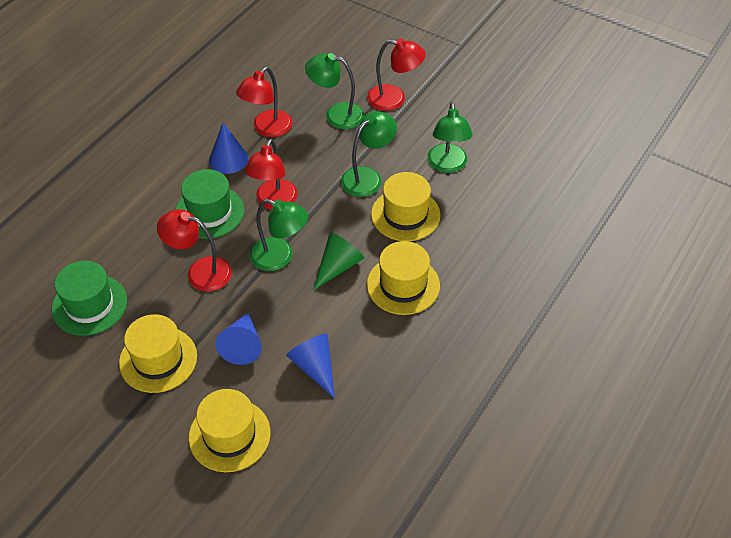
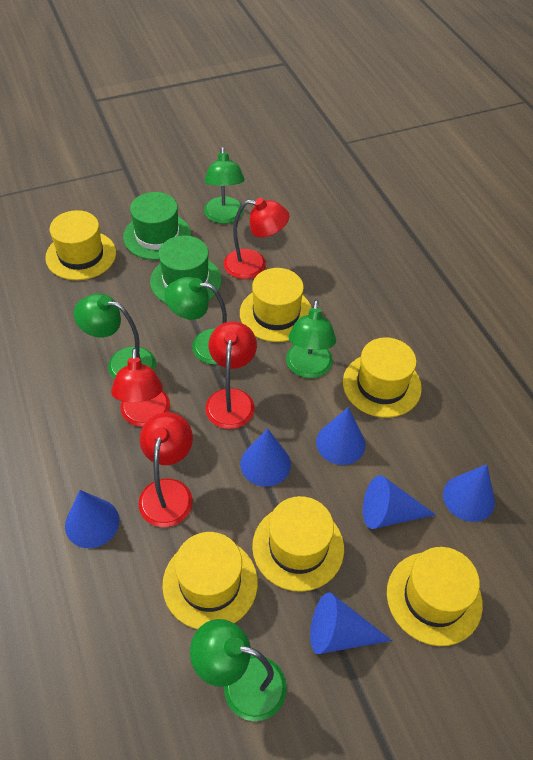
blue cone: 3 -> 6
green cone: 1 -> 0
green lamp: 4 -> 5
yellow hat: 4 -> 6

